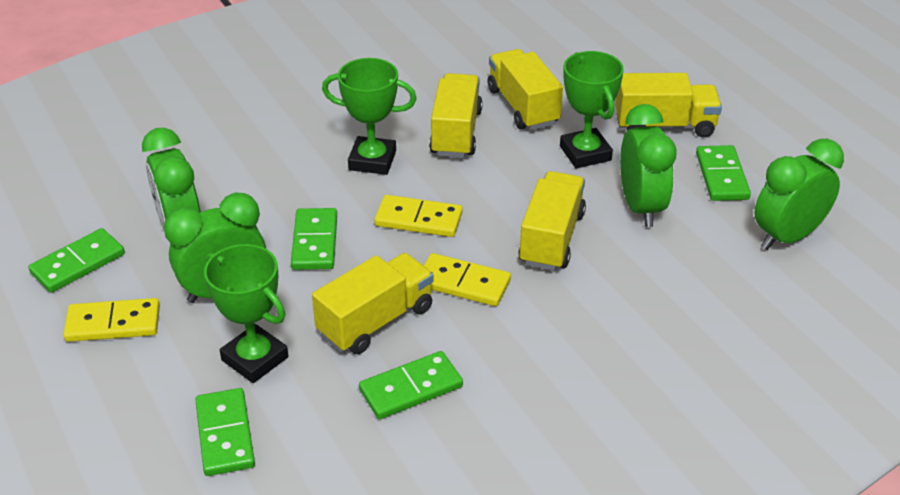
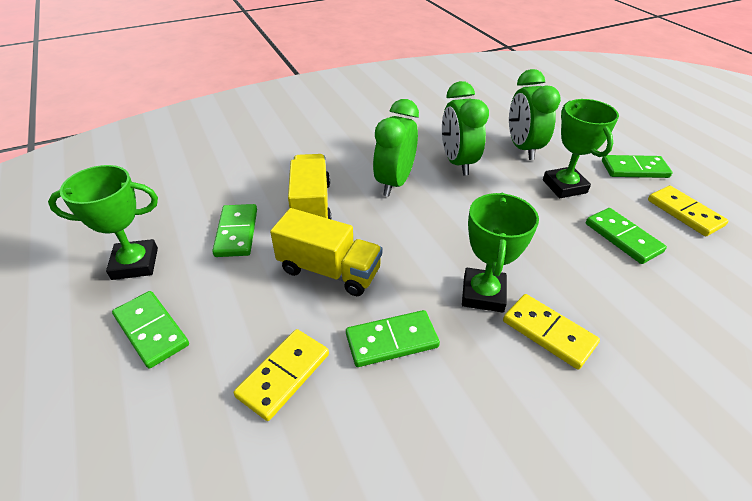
green clock: 4 -> 3
yellow truck: 5 -> 2

